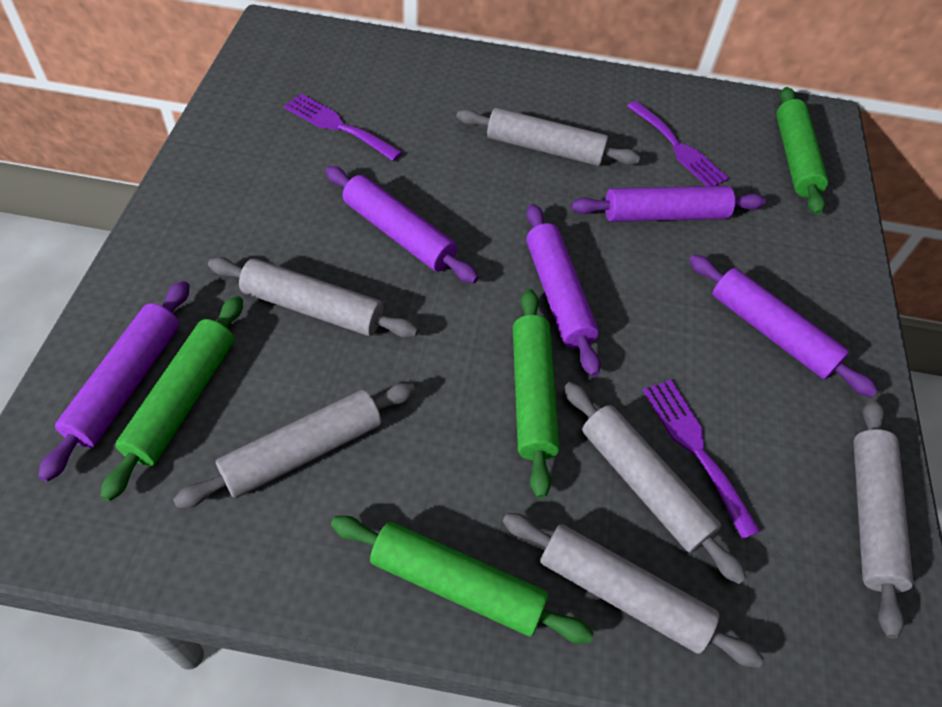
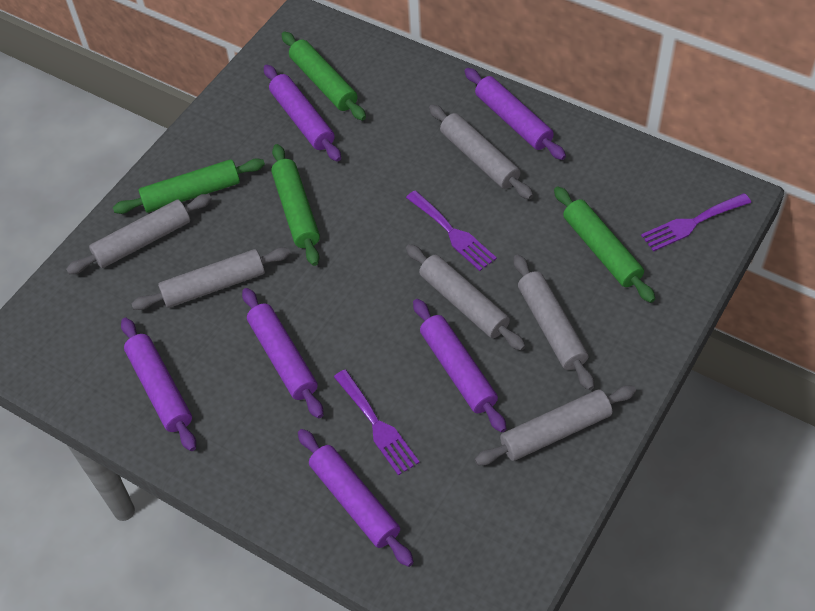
purple rolling pin: 5 -> 6

